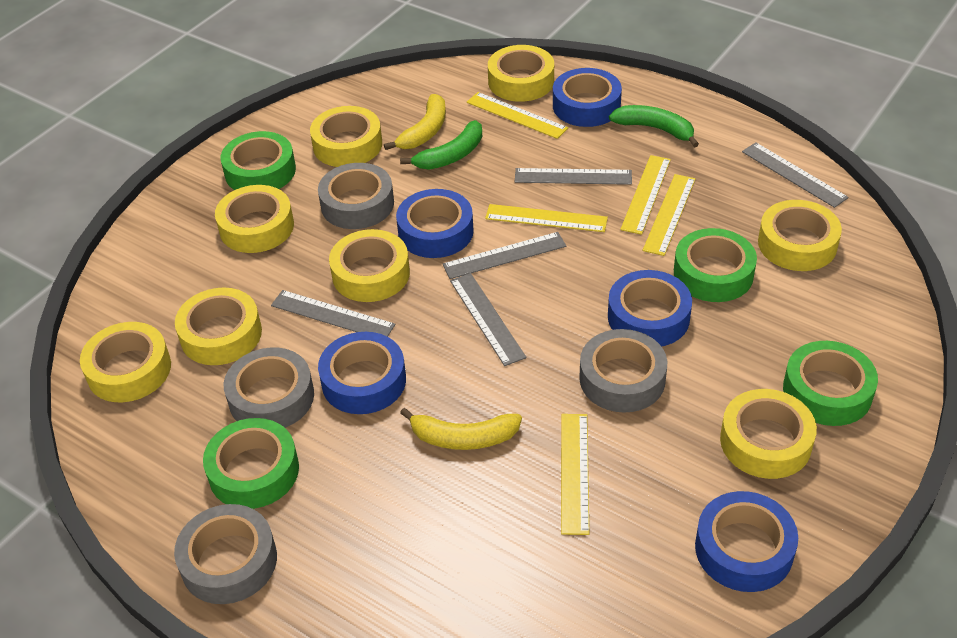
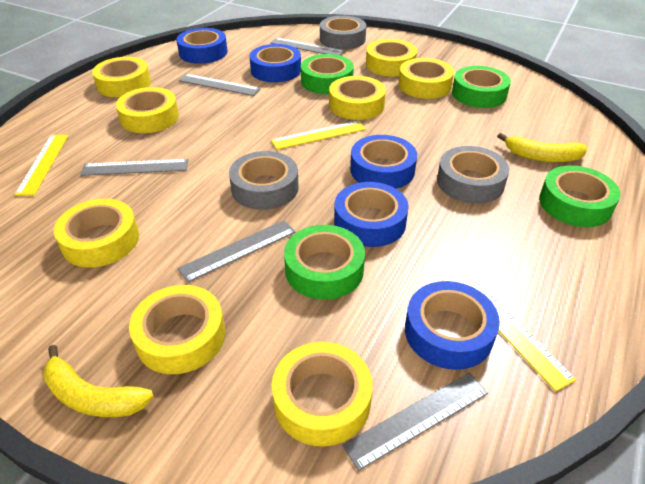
green banana: 2 -> 0
grey tape: 4 -> 3
yellow ruler: 5 -> 3

